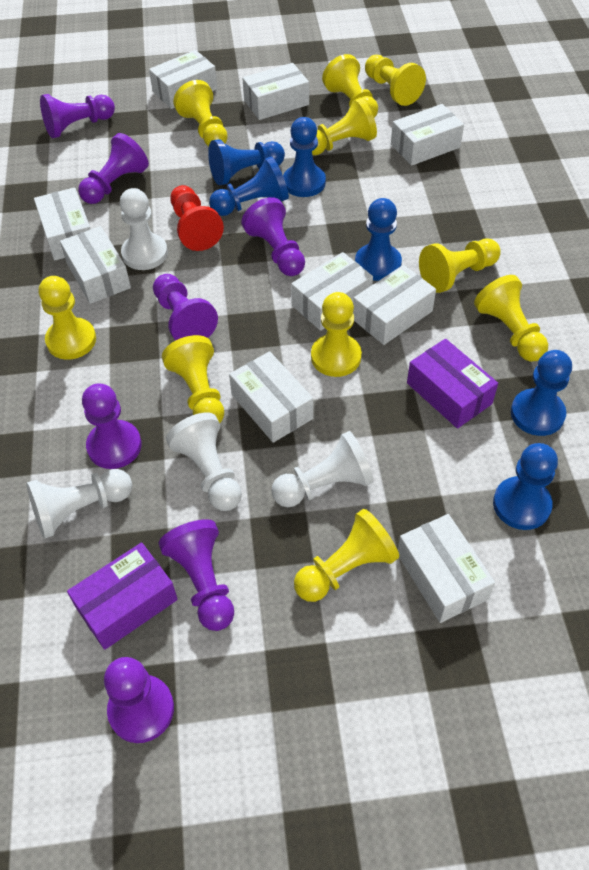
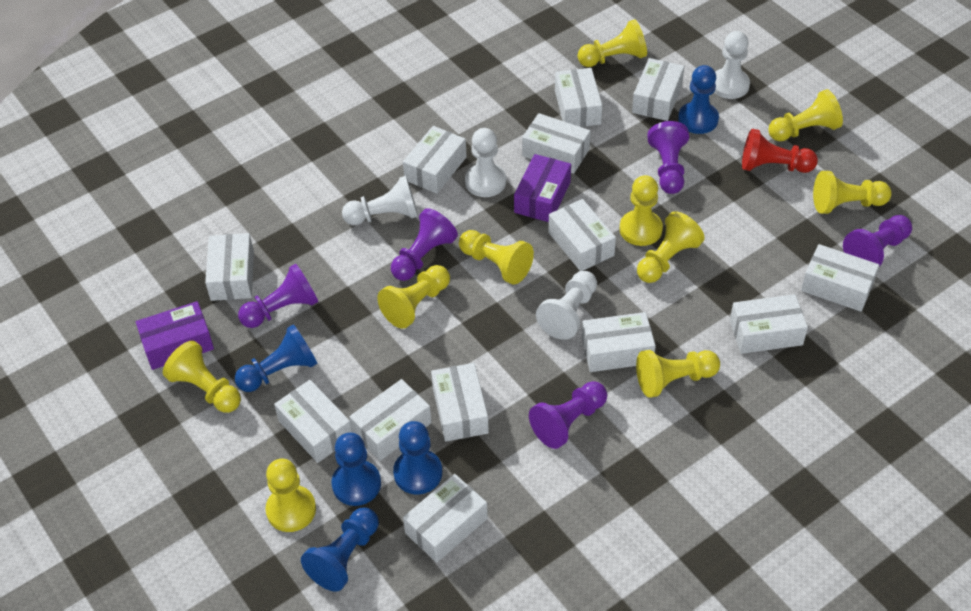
blue pawn: 6 -> 5
purple pawn: 7 -> 5
white box: 9 -> 13

